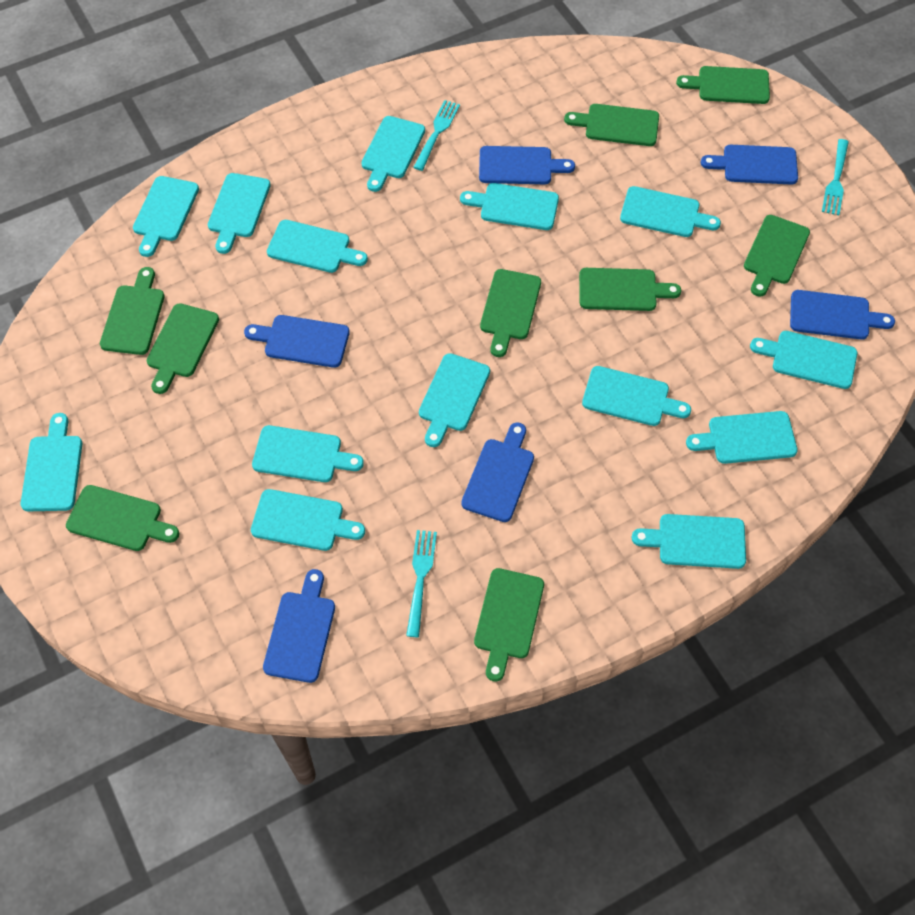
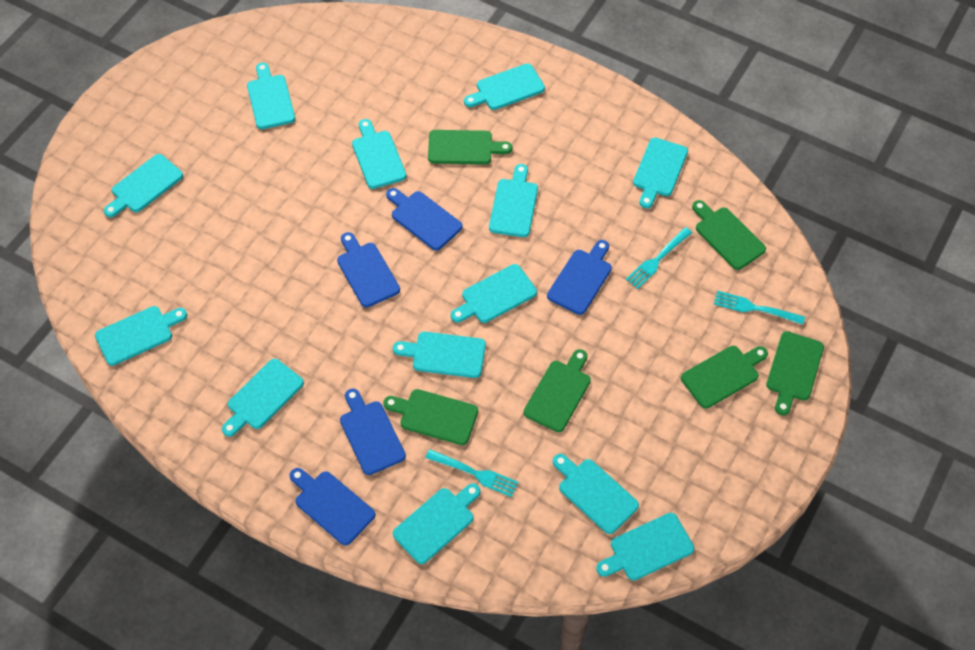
blue cutting board: 6 -> 5
green cutting board: 9 -> 6
turquoise cutting board: 14 -> 13

